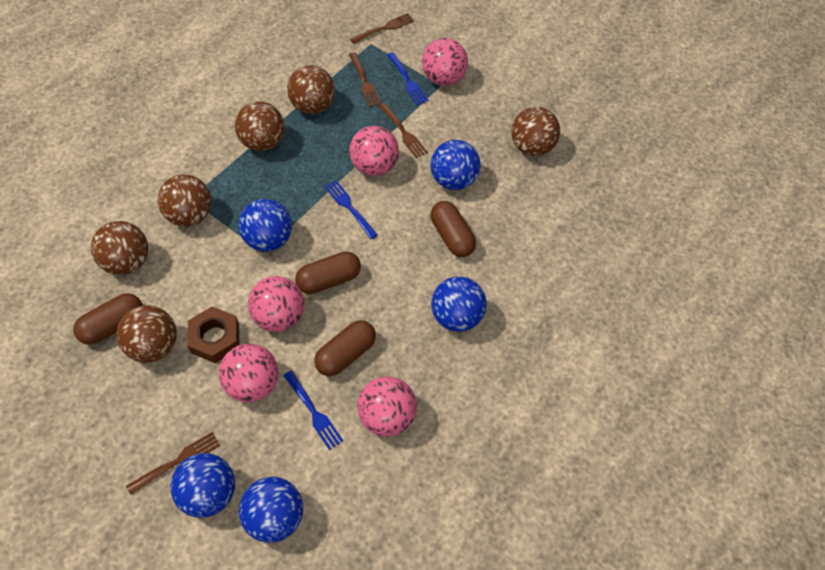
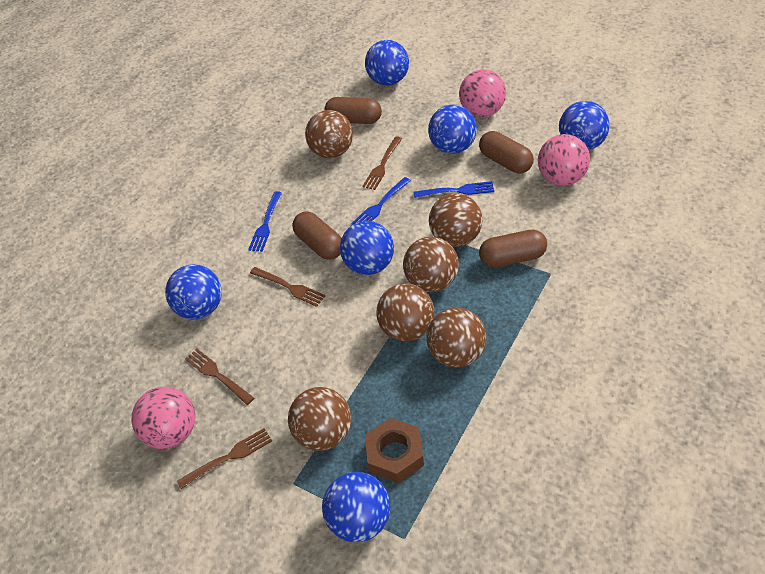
blue ball: 5 -> 6
pink ball: 5 -> 3

